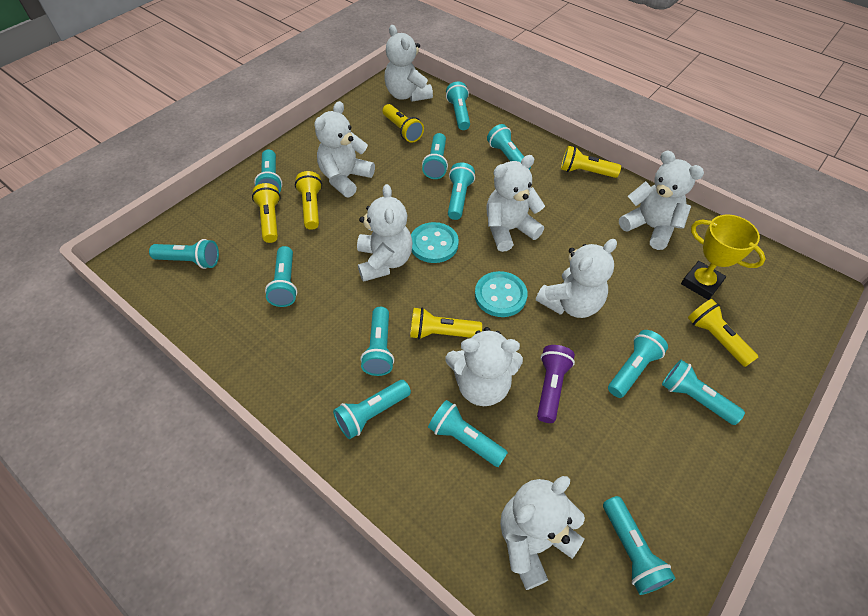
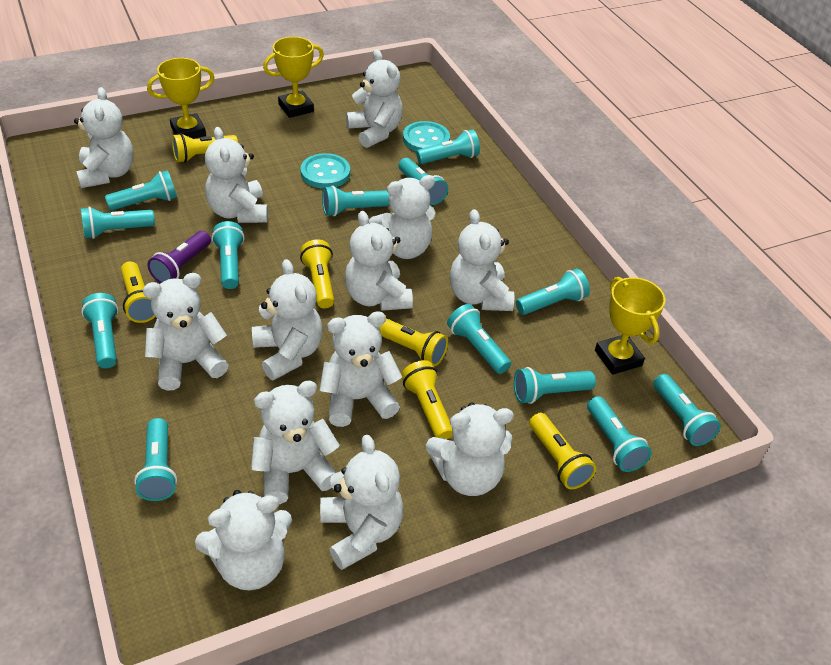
white teddy bear: 8 -> 13
yellow trophy: 1 -> 3

